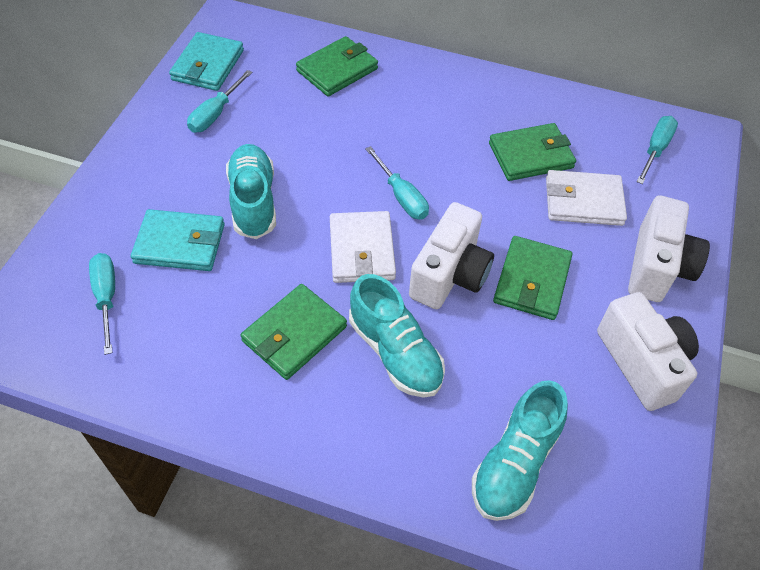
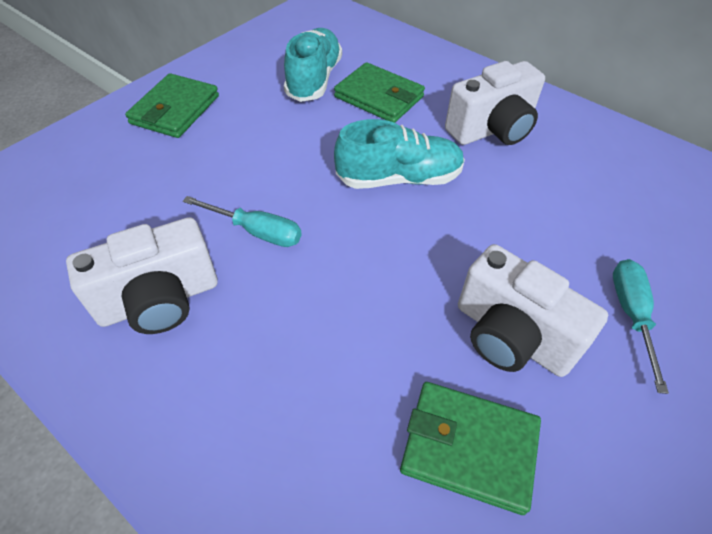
green wallet: 4 -> 3
turquoise screwdriver: 4 -> 2
turquoise shoe: 3 -> 2
turquoise wallet: 2 -> 0
white wallet: 2 -> 0

